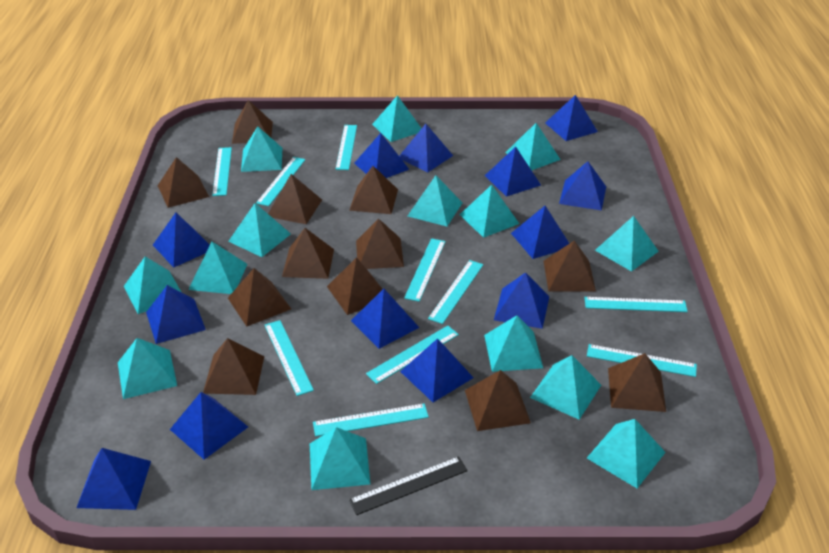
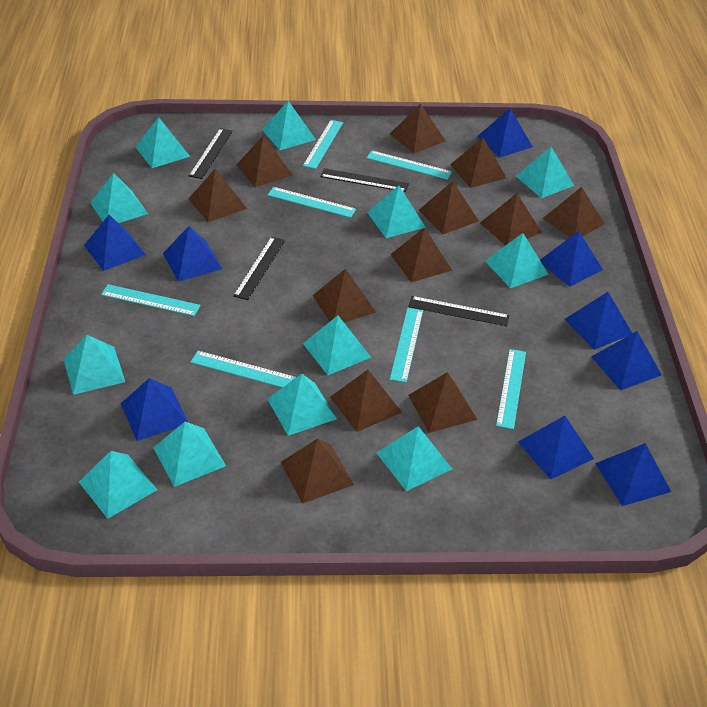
black ruler: 1 -> 4
blue pyramid: 13 -> 9
turquoise pyramid: 14 -> 12
turquoise ruler: 10 -> 7

